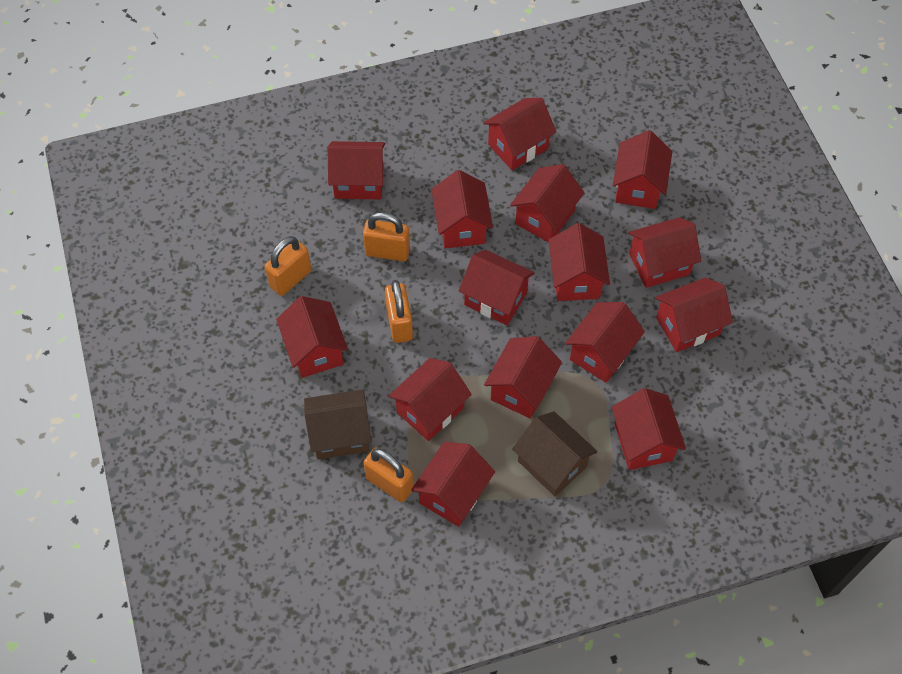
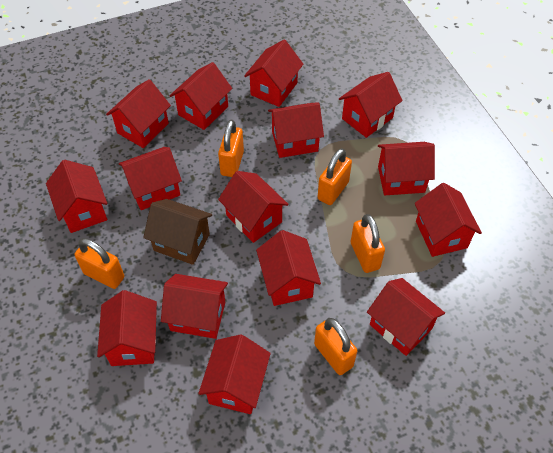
brown house: 2 -> 1
orange padlock: 4 -> 5

